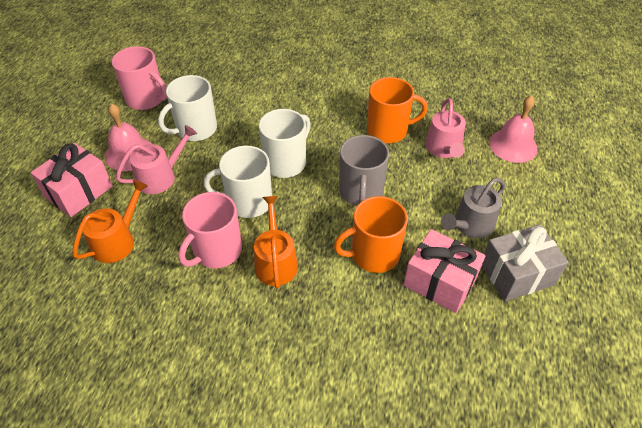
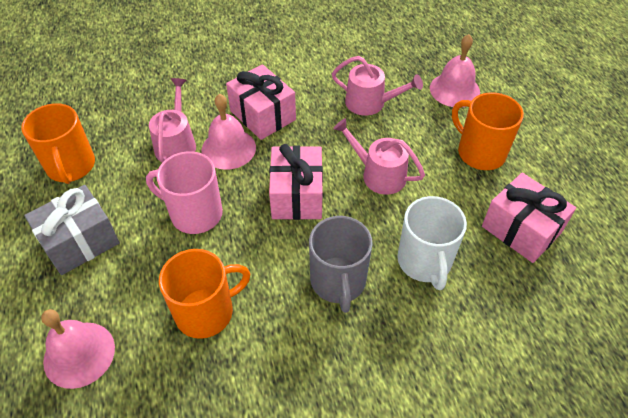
grey watering can: 1 -> 0
orange mug: 2 -> 3
orange watering can: 2 -> 0
pink bell: 2 -> 3
pink gift: 2 -> 3
pink mug: 2 -> 1
pink watering can: 2 -> 3
white mug: 3 -> 1

